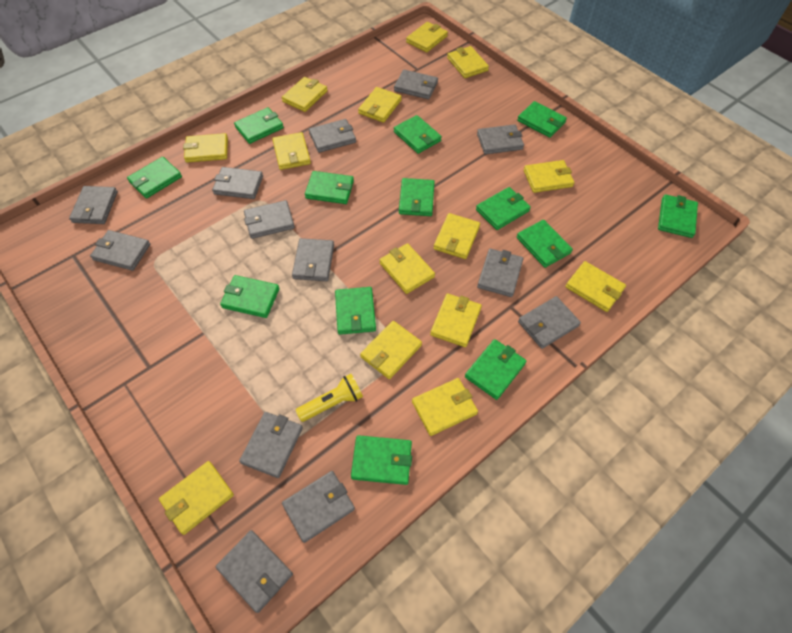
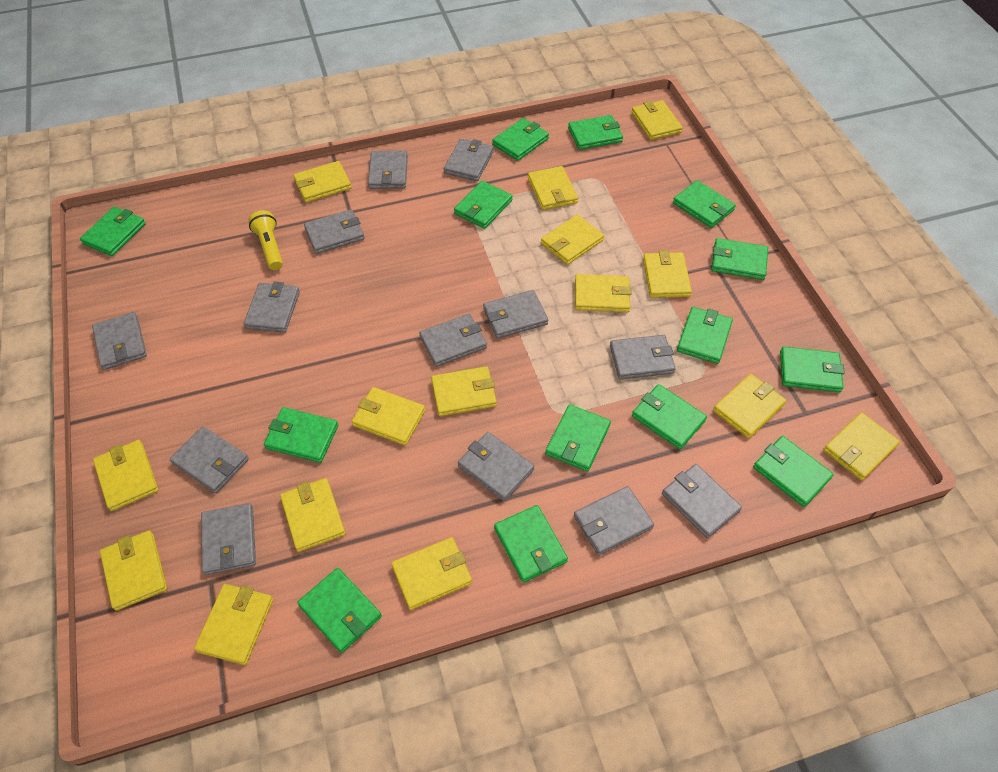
green wallet: 13 -> 14
yellow wallet: 14 -> 15

